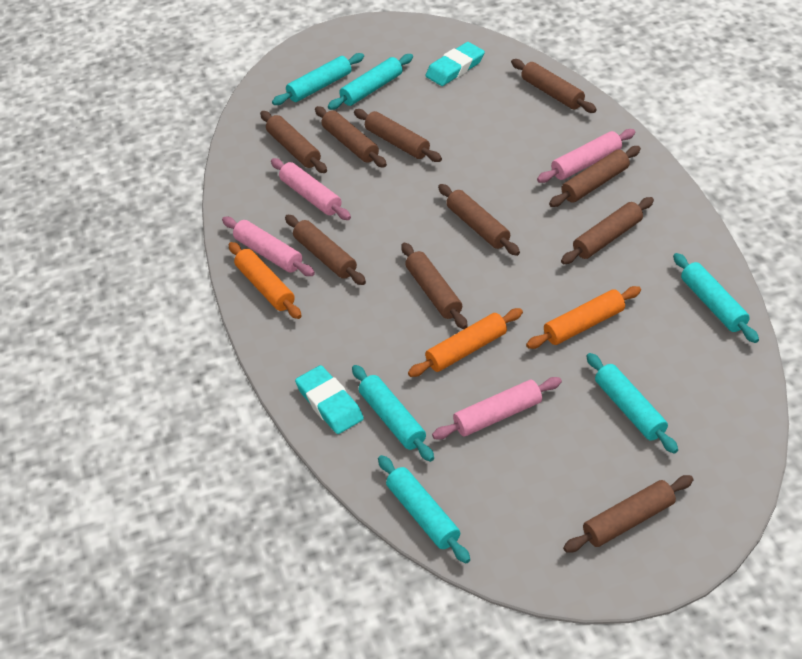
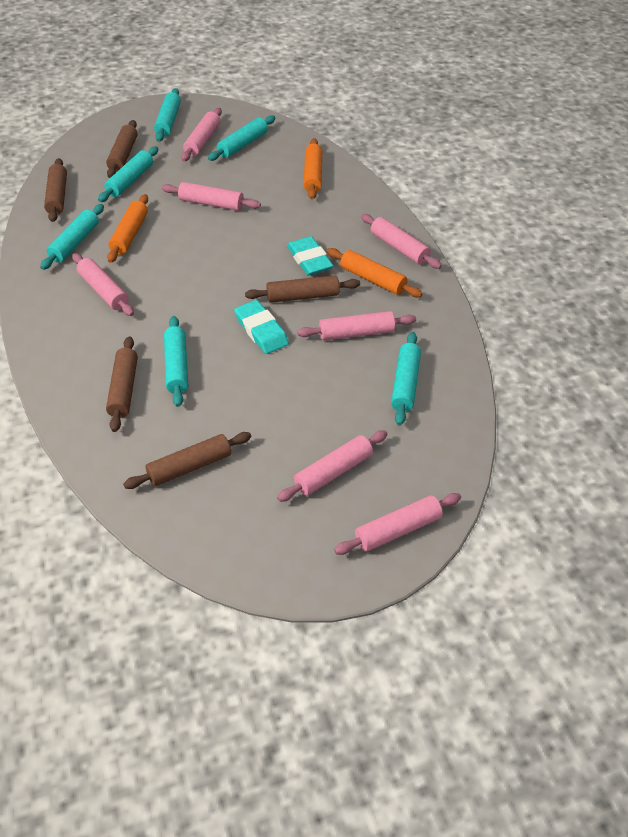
brown rolling pin: 10 -> 5
pink rolling pin: 4 -> 7

